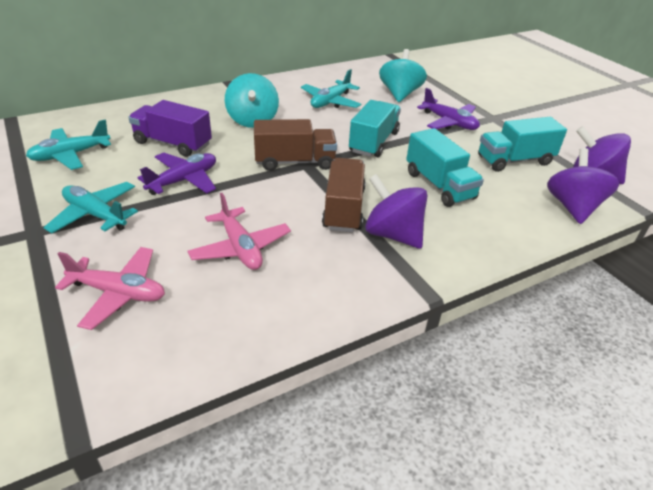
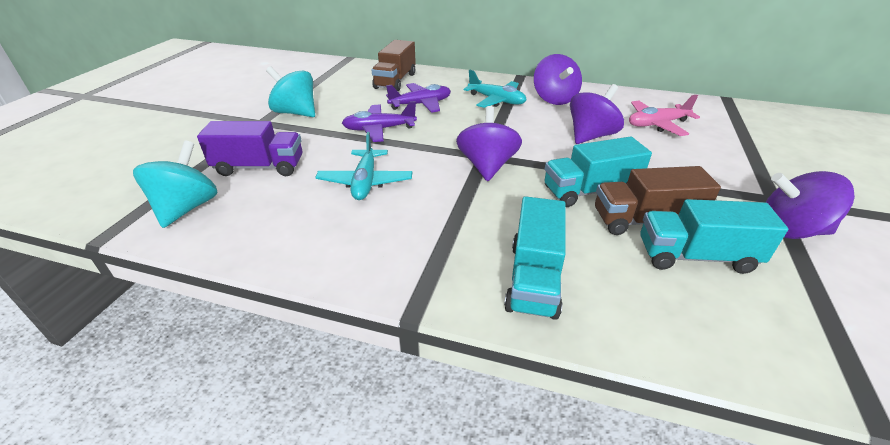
pink plane: 2 -> 1
purple spinning top: 3 -> 4
turquoise plane: 3 -> 2

